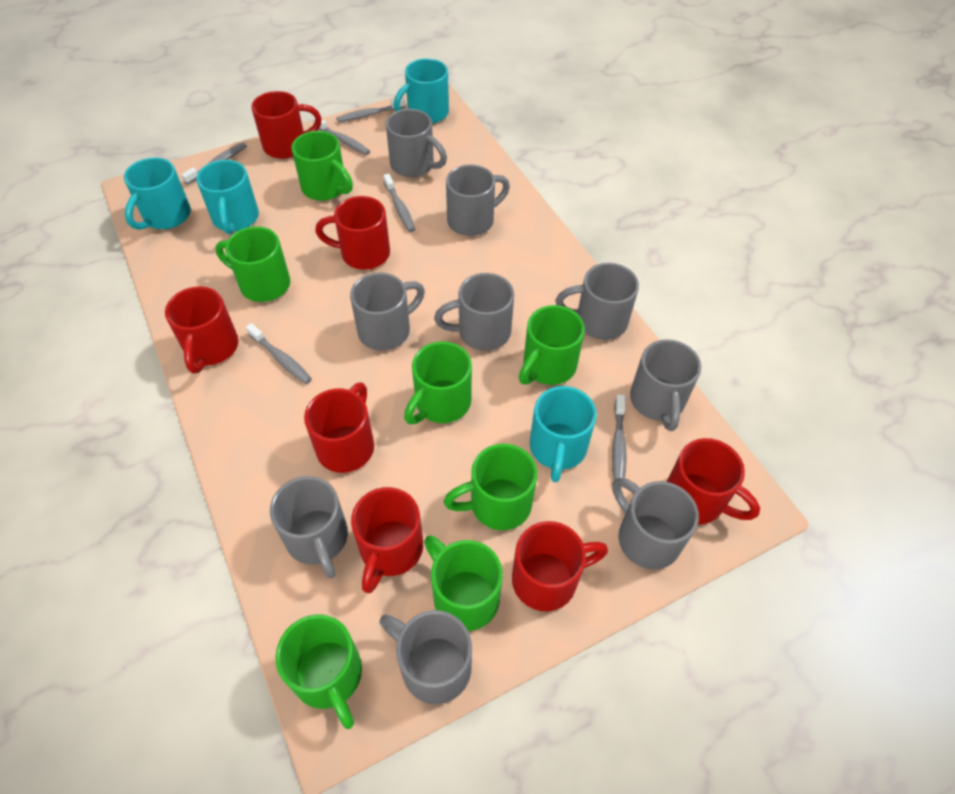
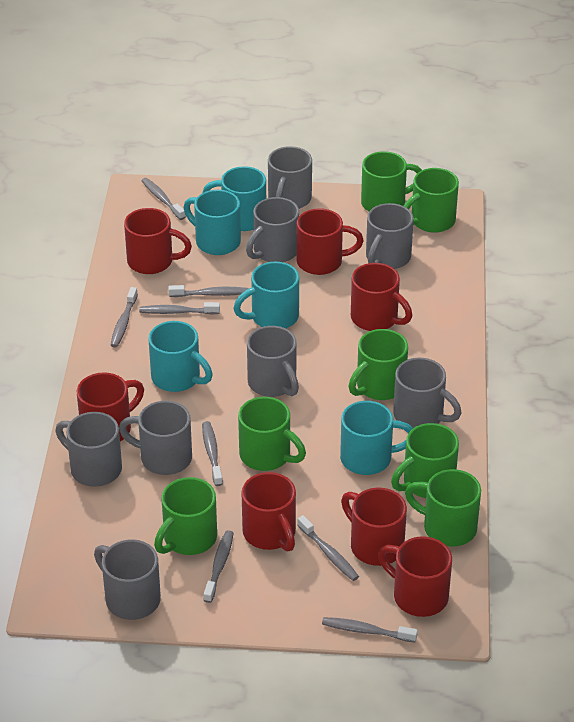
grey mug: 9 -> 8
grey toothbrush: 6 -> 8
turquoise mug: 4 -> 5

